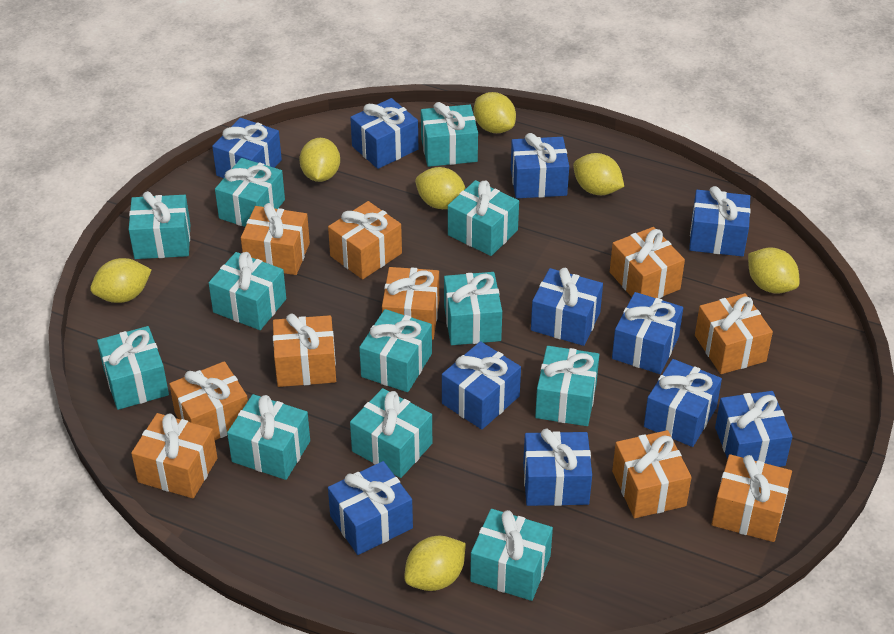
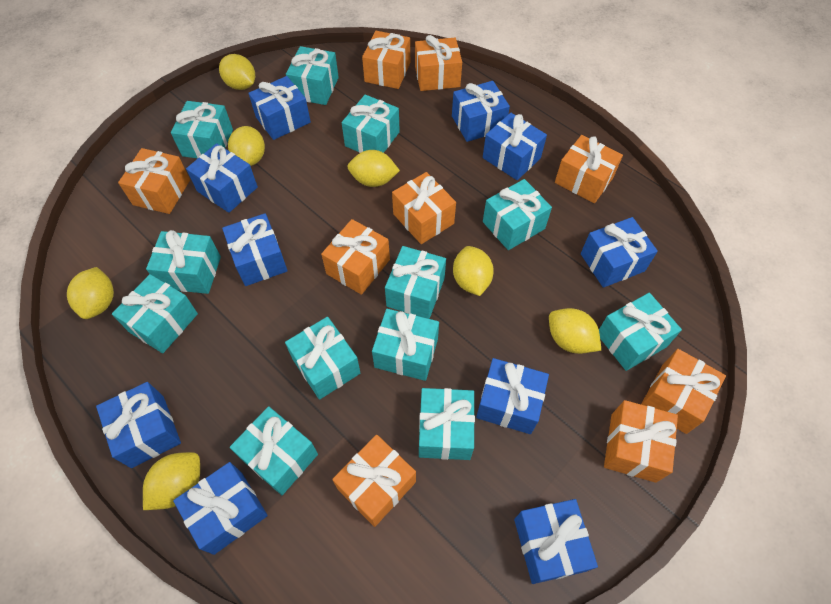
blue gift: 11 -> 10
orange gift: 10 -> 9

